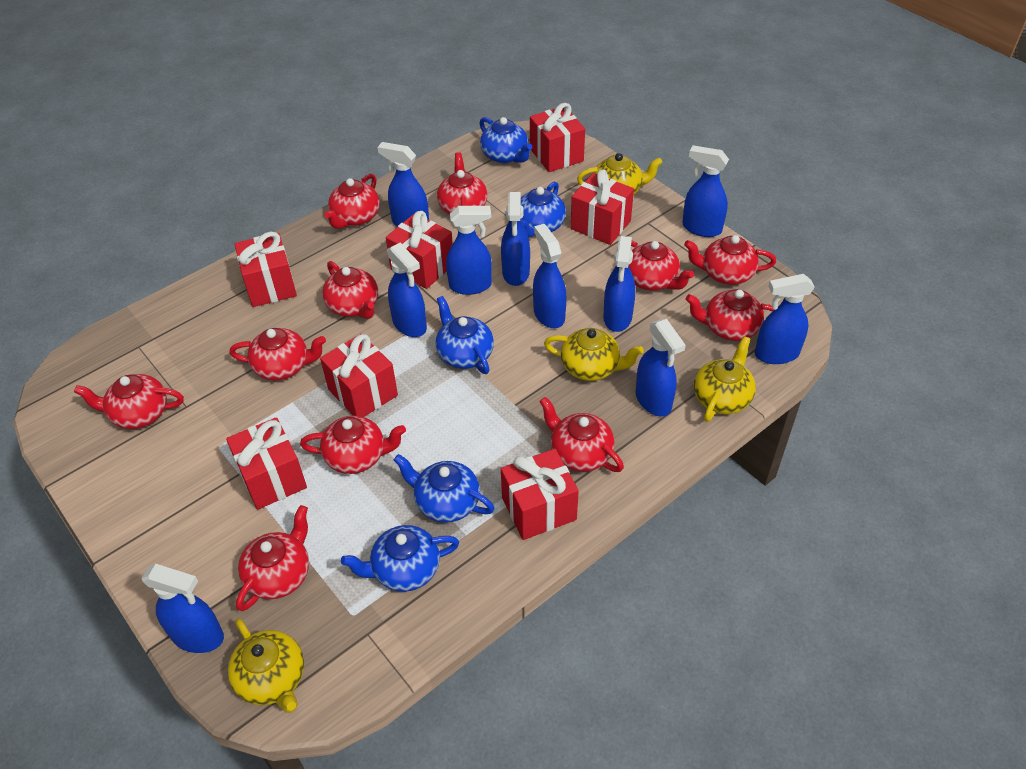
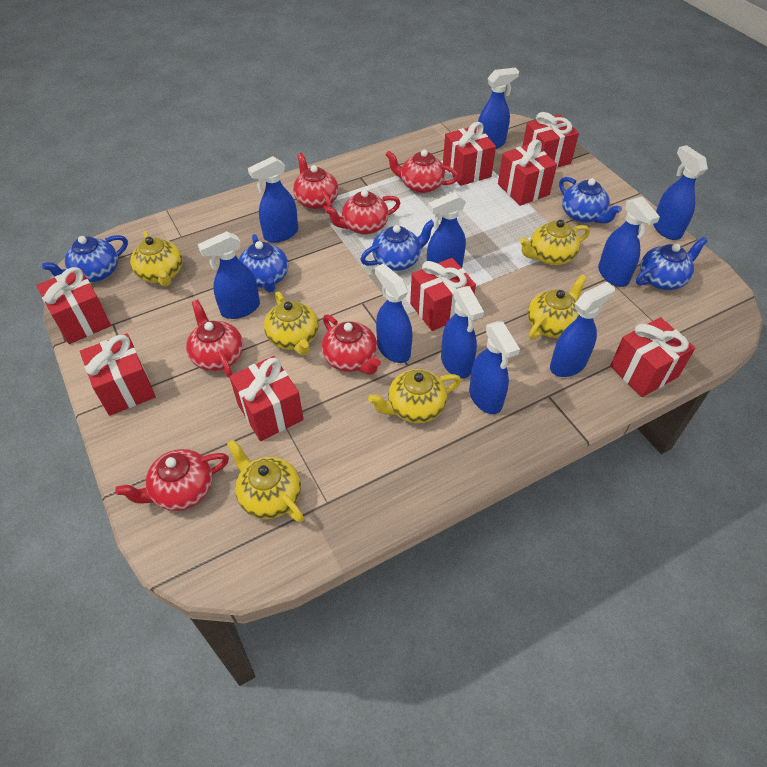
red gift: 7 -> 8
red teapot: 11 -> 6
yellow teapot: 4 -> 6

